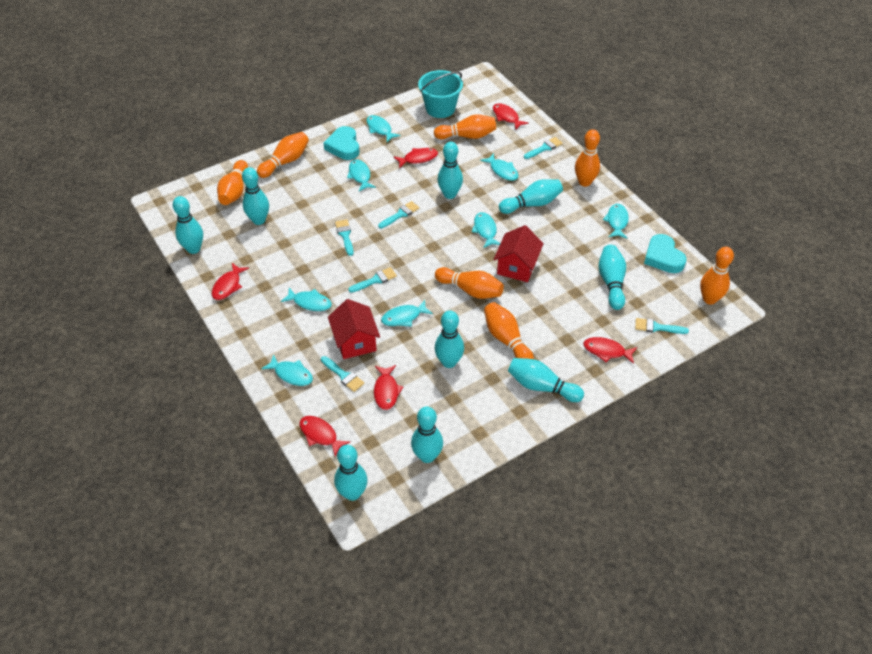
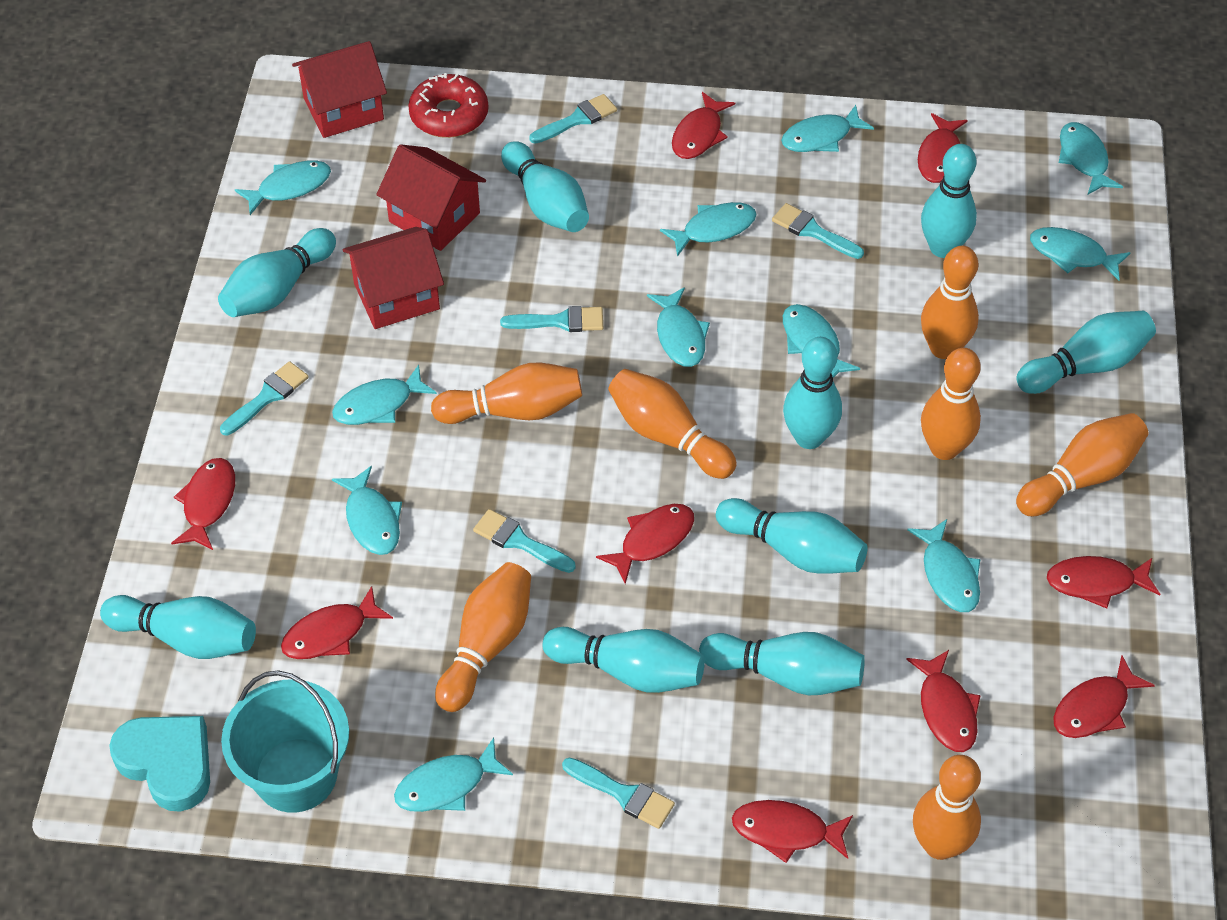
red donut: 0 -> 1
red fish: 6 -> 9
red house: 2 -> 3
turquoise fish: 8 -> 11
turquoise heart: 2 -> 1

